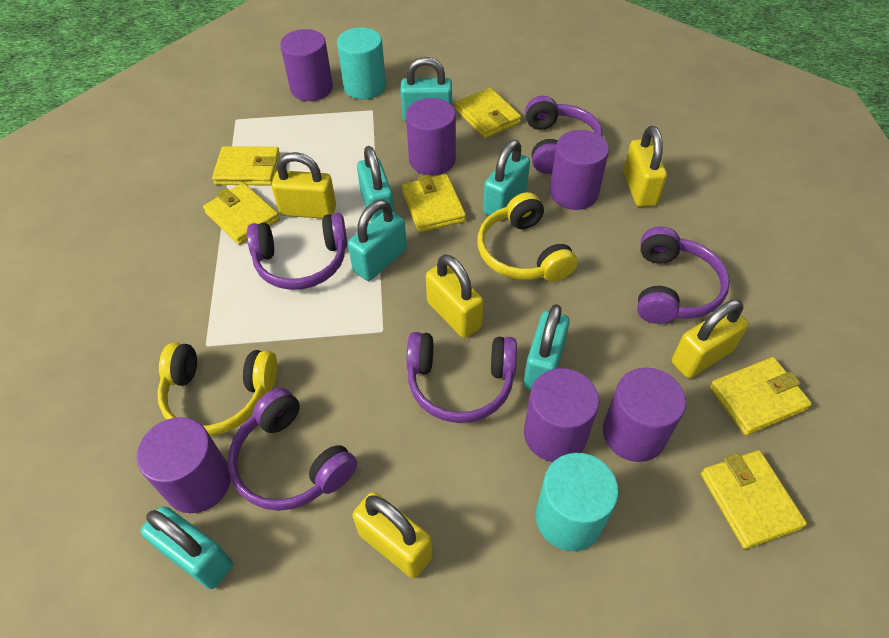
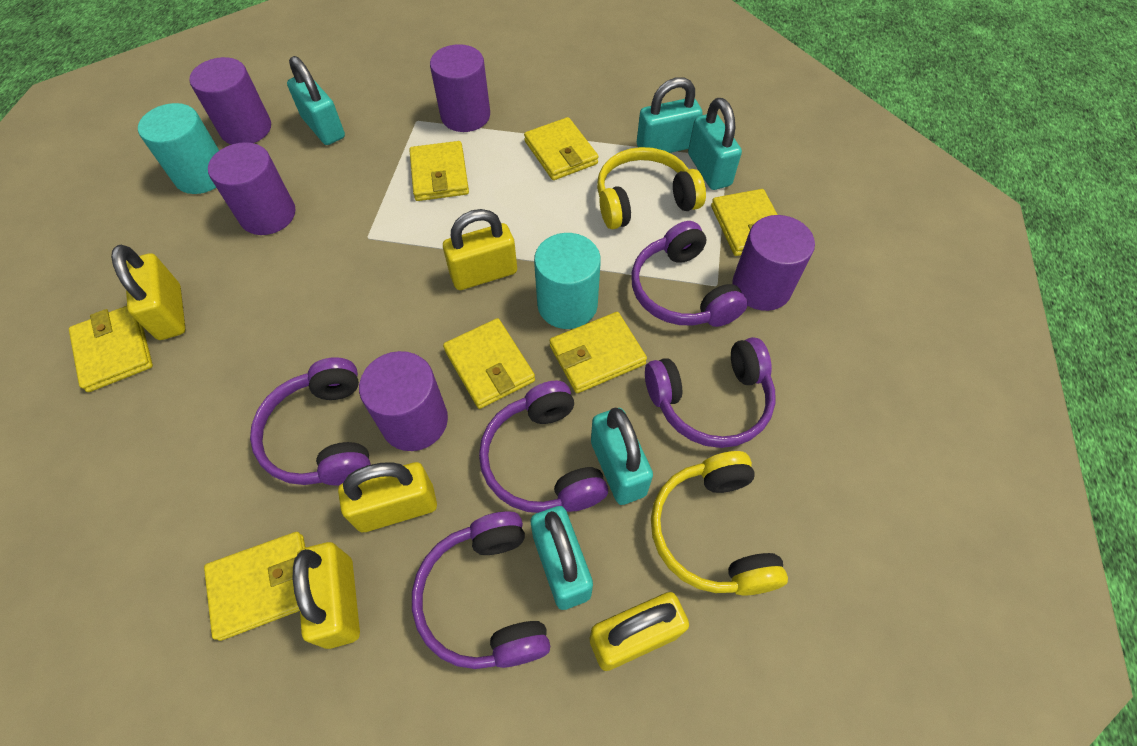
purple cylinder: 6 -> 5
turquoise padlock: 6 -> 5
yellow wallet: 6 -> 7

